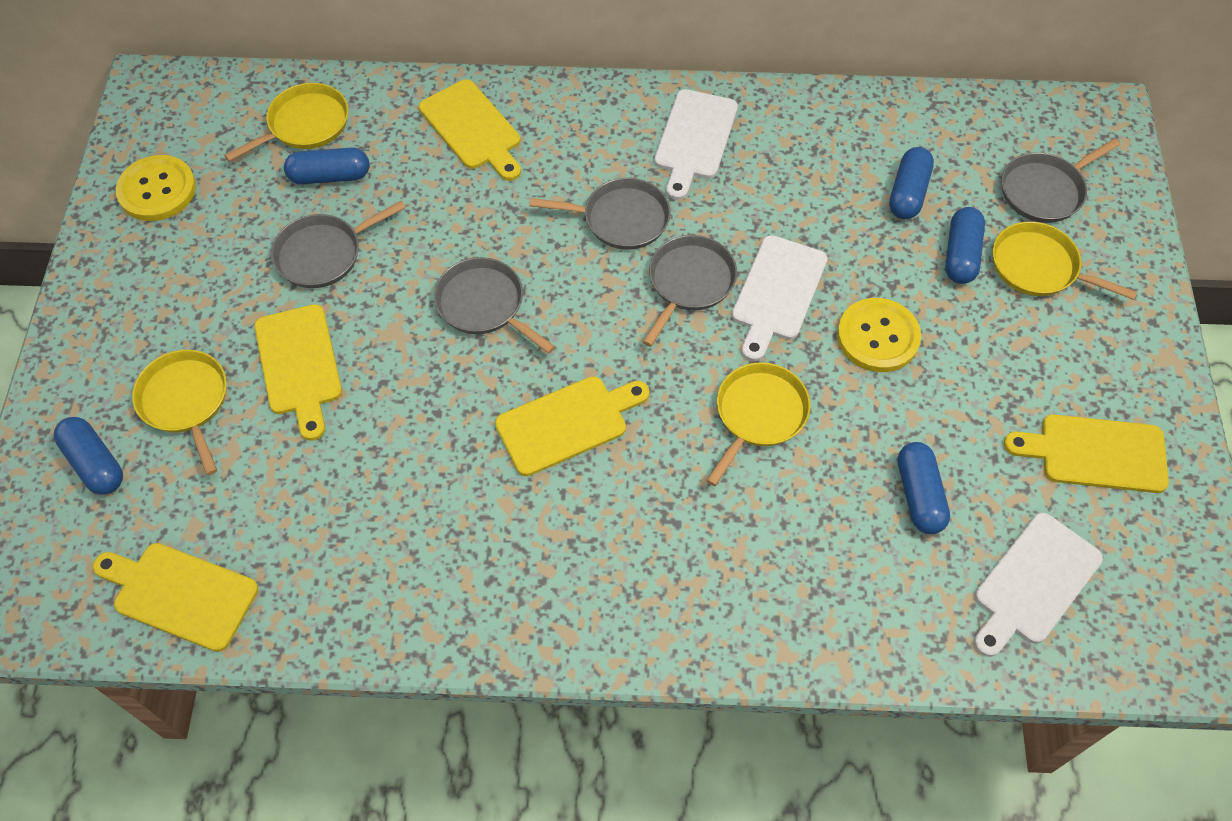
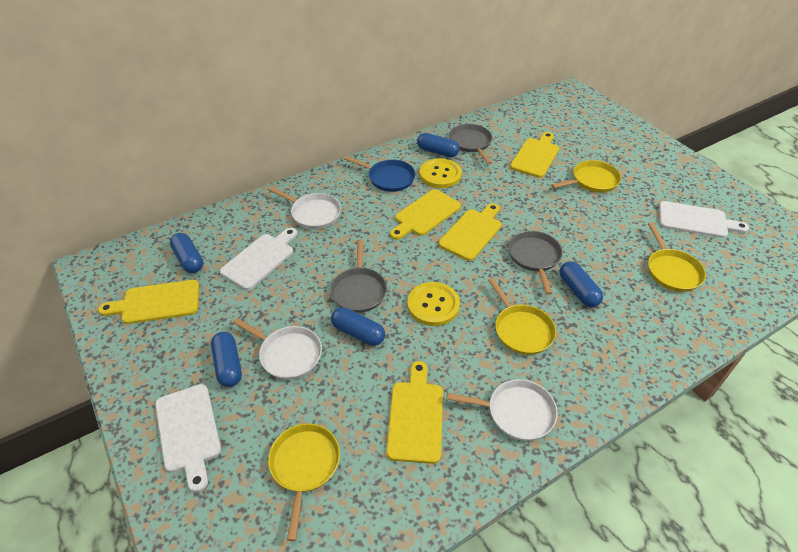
blue pan: 0 -> 1
grey pan: 5 -> 3
white pan: 0 -> 3

